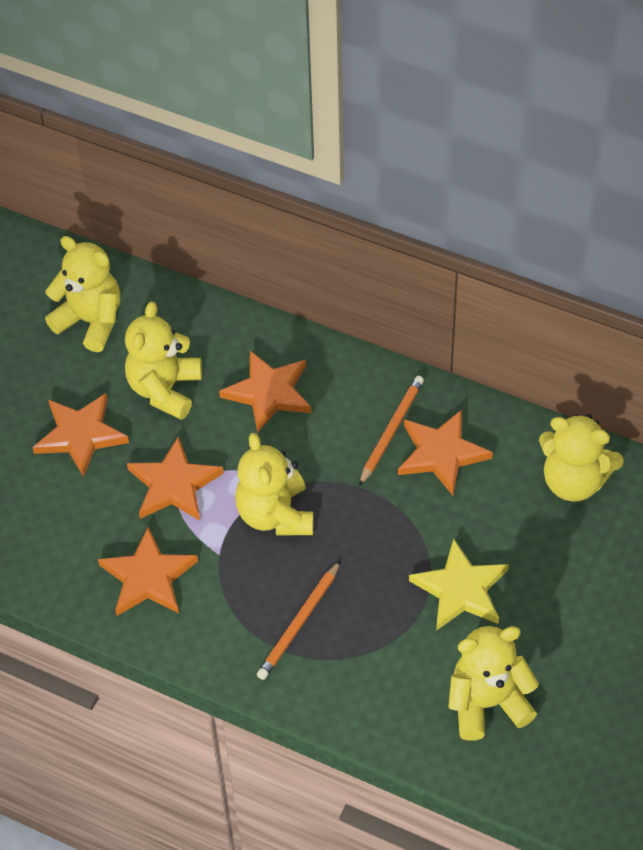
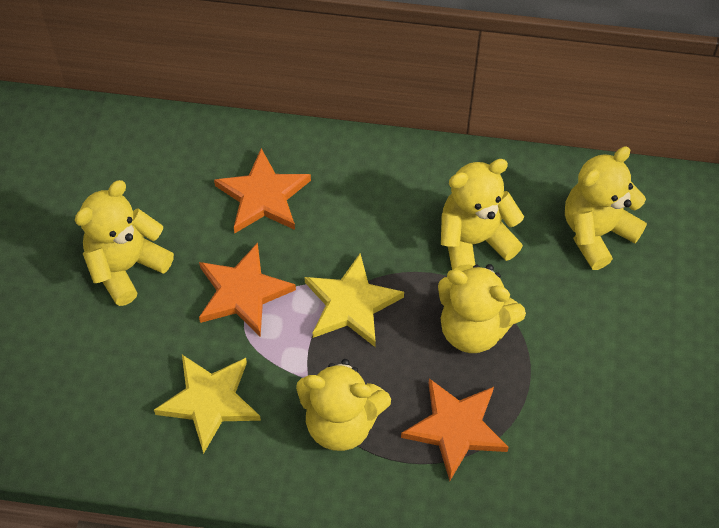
orange pencil: 2 -> 0
orange star: 5 -> 3
yellow star: 1 -> 2

